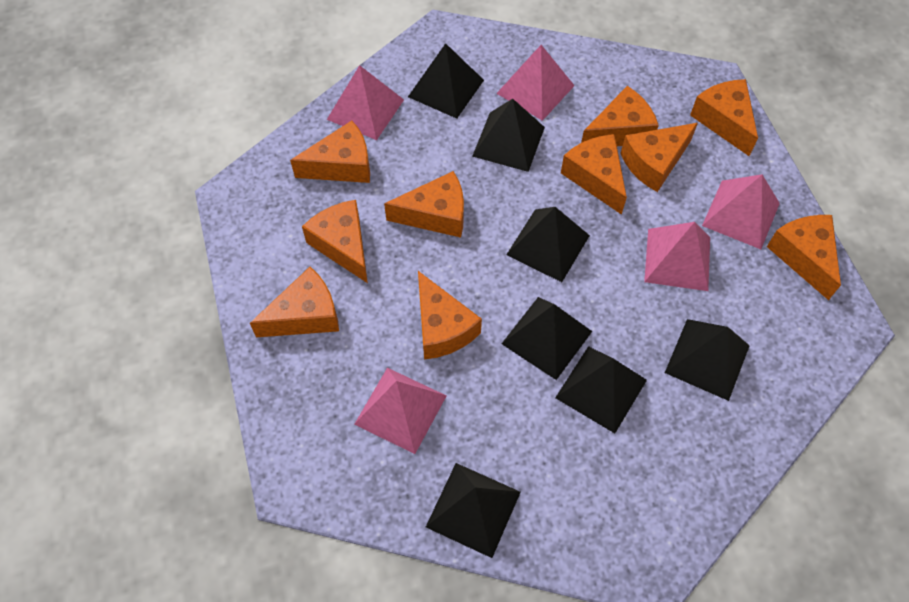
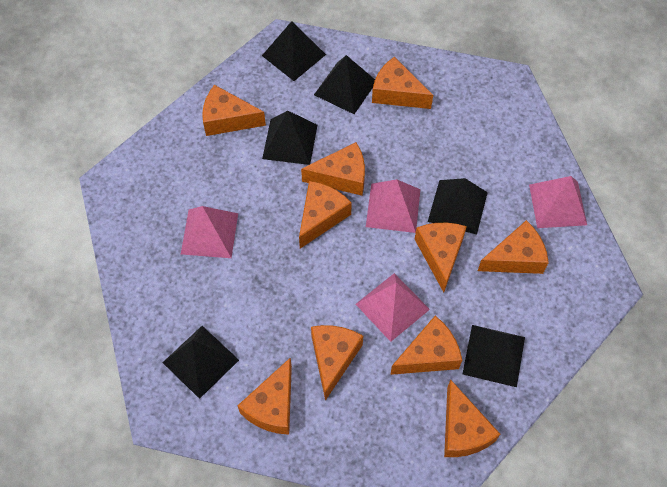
black pyramid: 7 -> 6
pink pyramid: 5 -> 4

